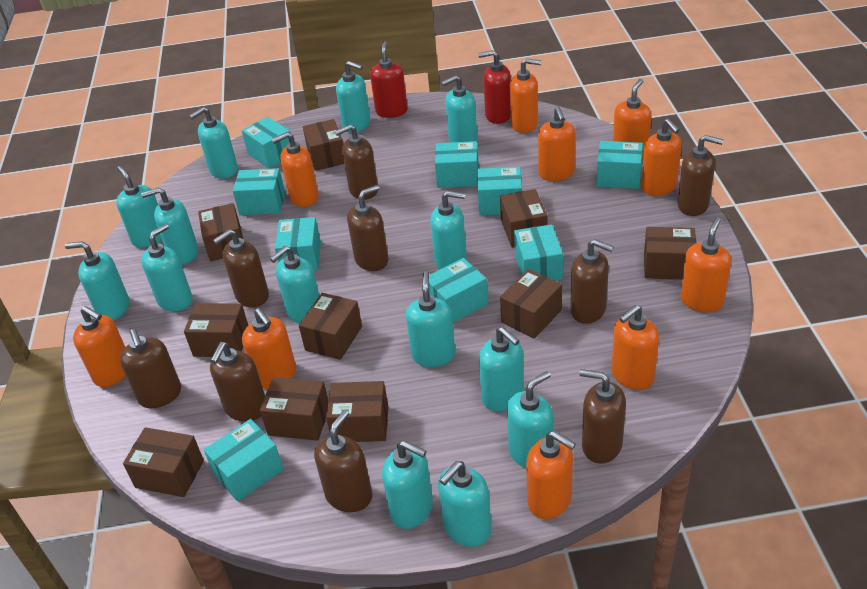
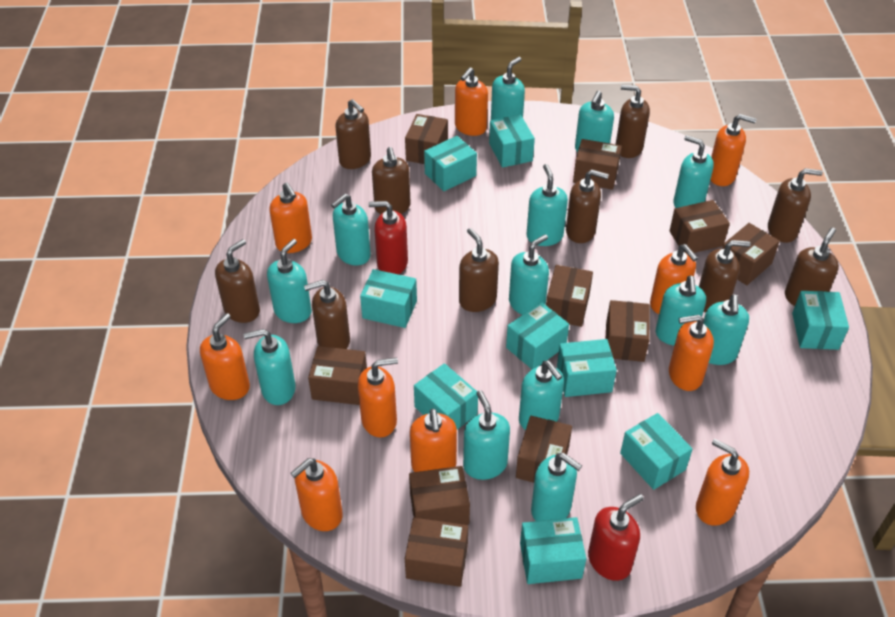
brown soap dispenser: 9 -> 10
turquoise soap dispenser: 14 -> 13

